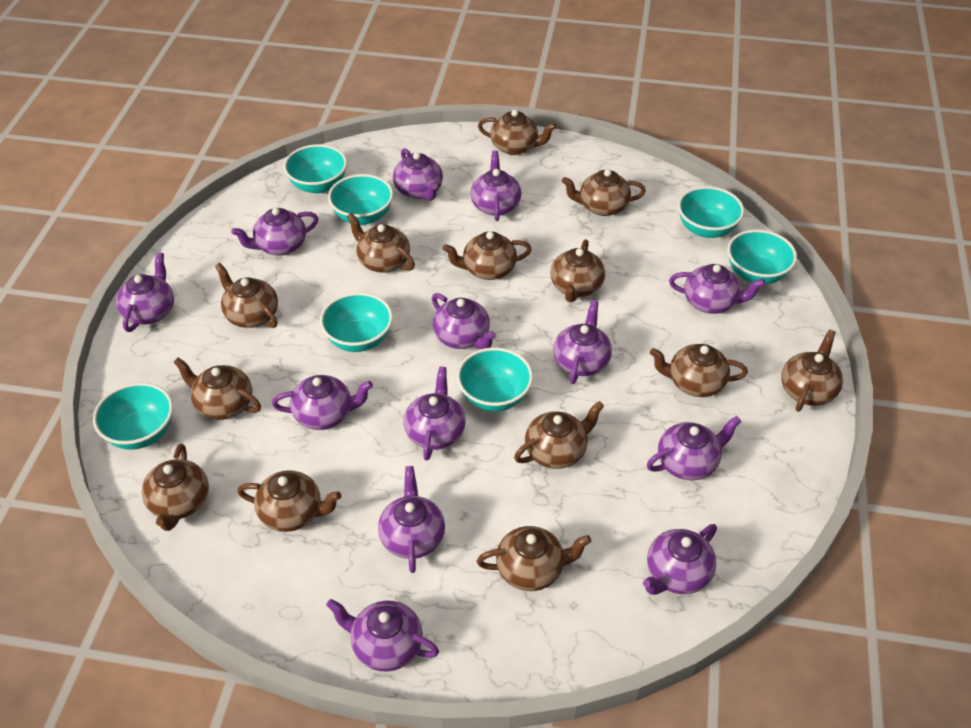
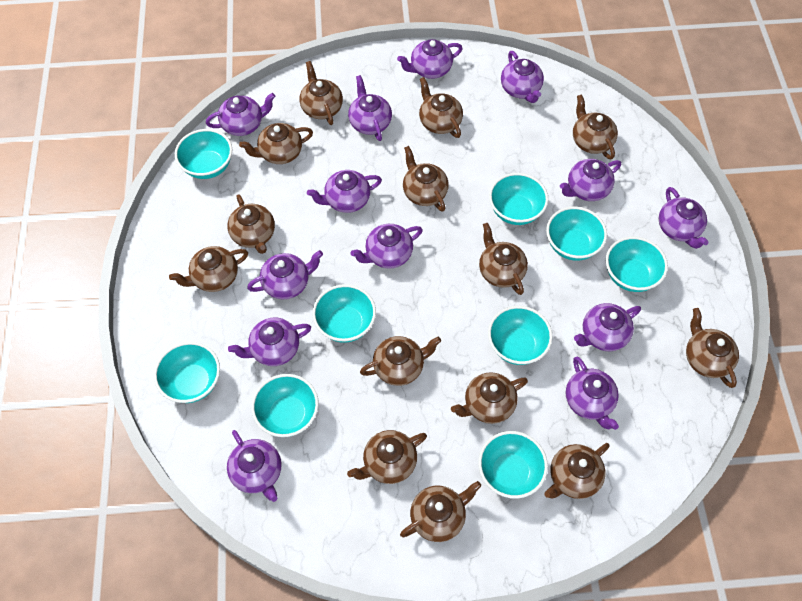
brown teapot: 13 -> 14
turquoise bowl: 7 -> 9

